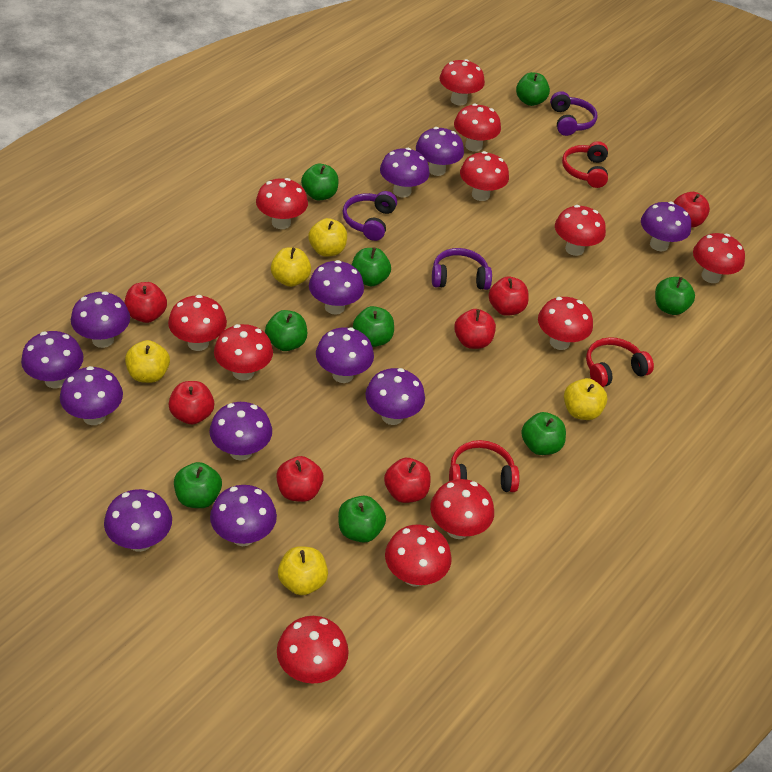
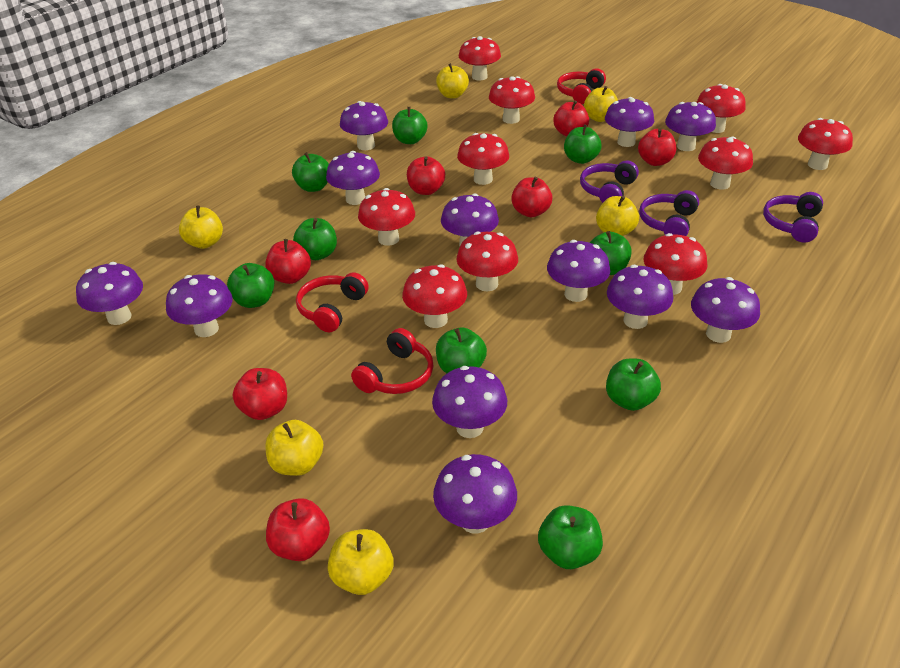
red mushroom: 12 -> 10
yellow apple: 5 -> 6

